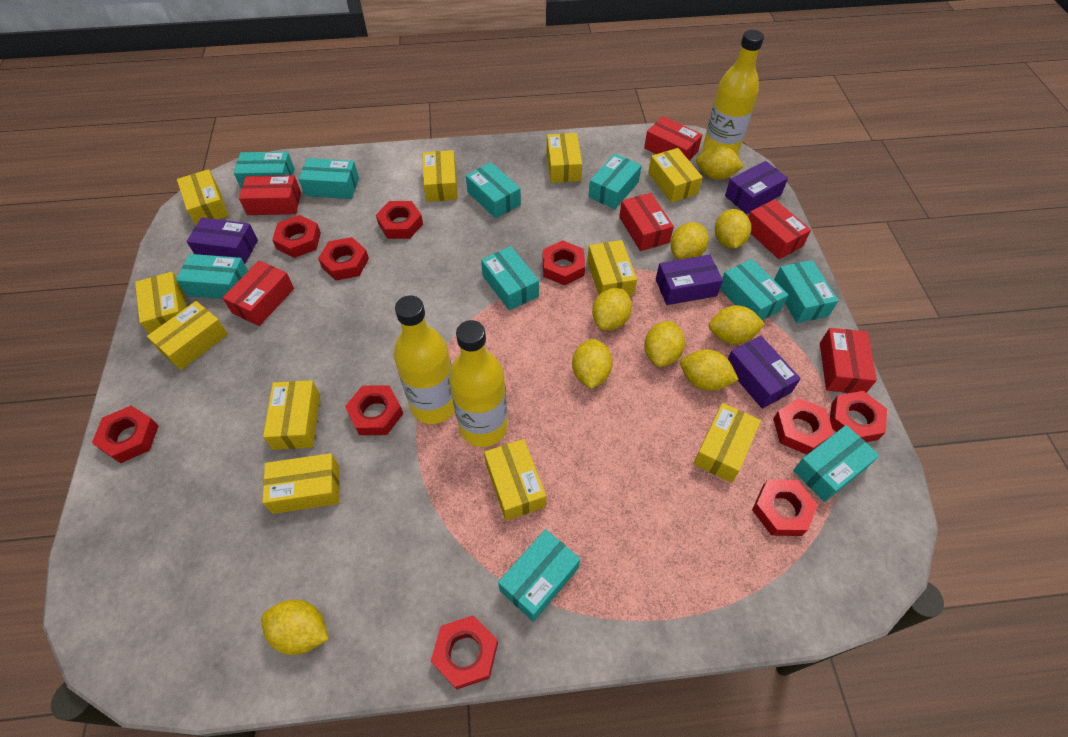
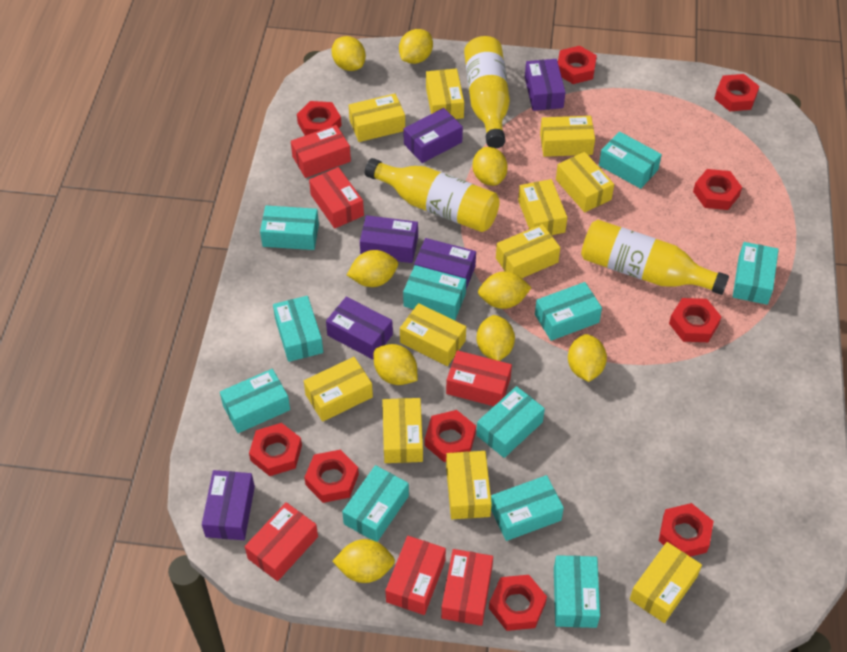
purple box: 4 -> 6
turquoise box: 10 -> 11

